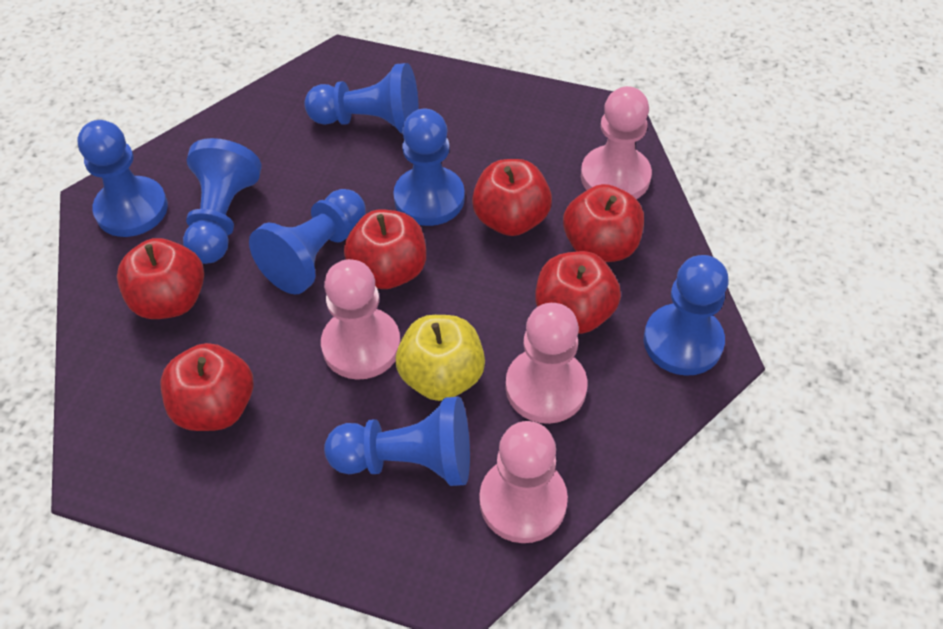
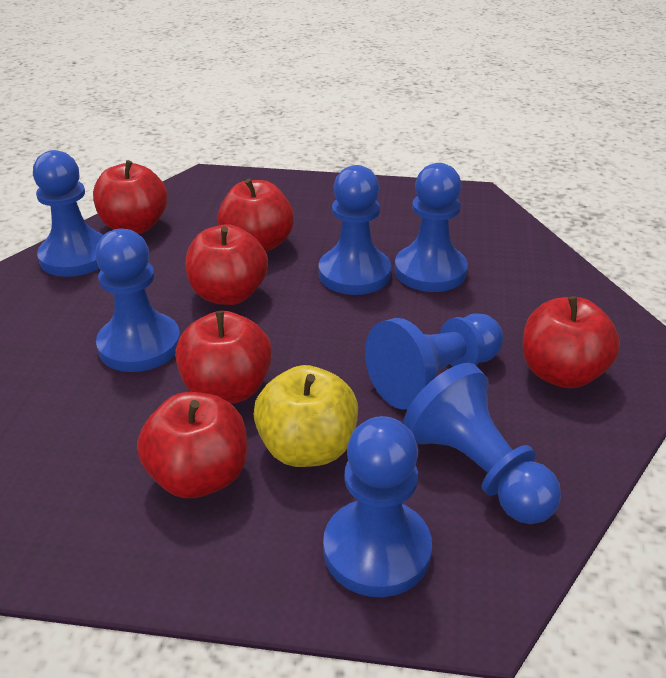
pink pawn: 4 -> 0

